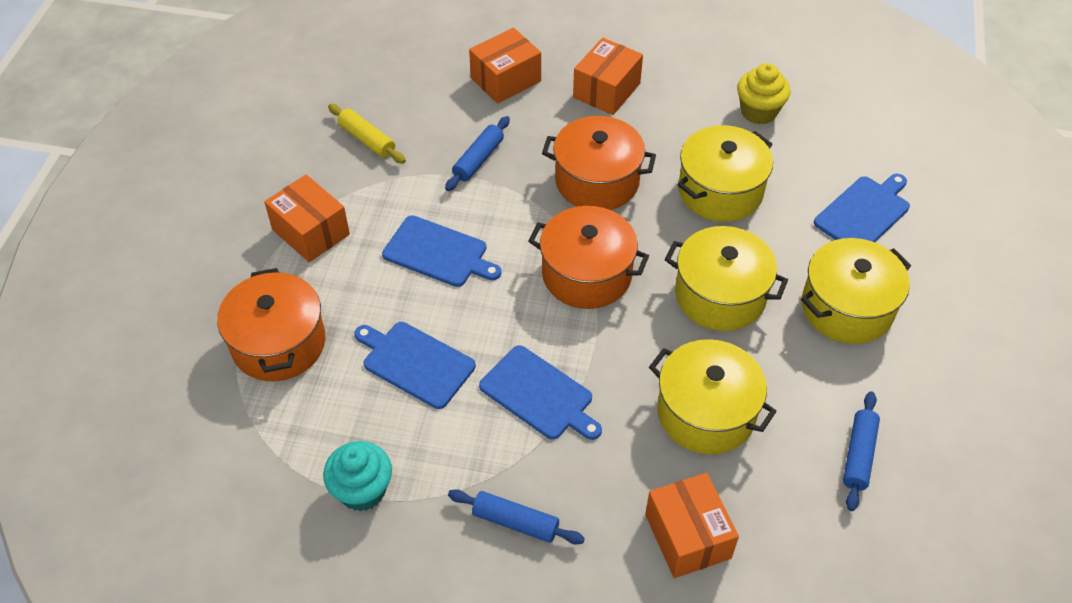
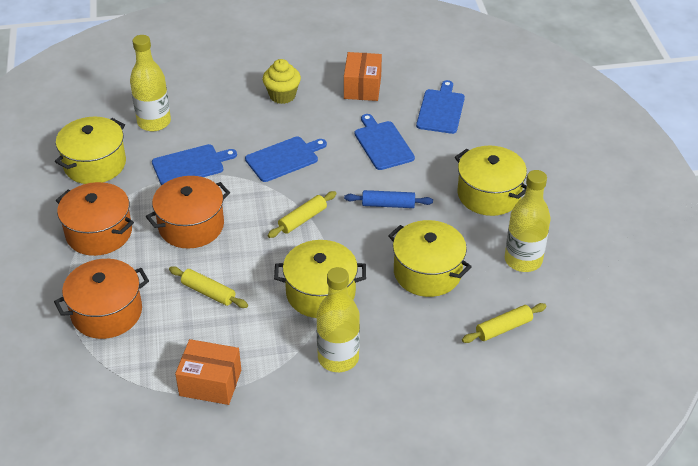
blue rolling pin: 3 -> 1
orange box: 4 -> 2
turquoise cupcake: 1 -> 0
yellow bottle: 0 -> 3
yellow rolling pin: 1 -> 3

